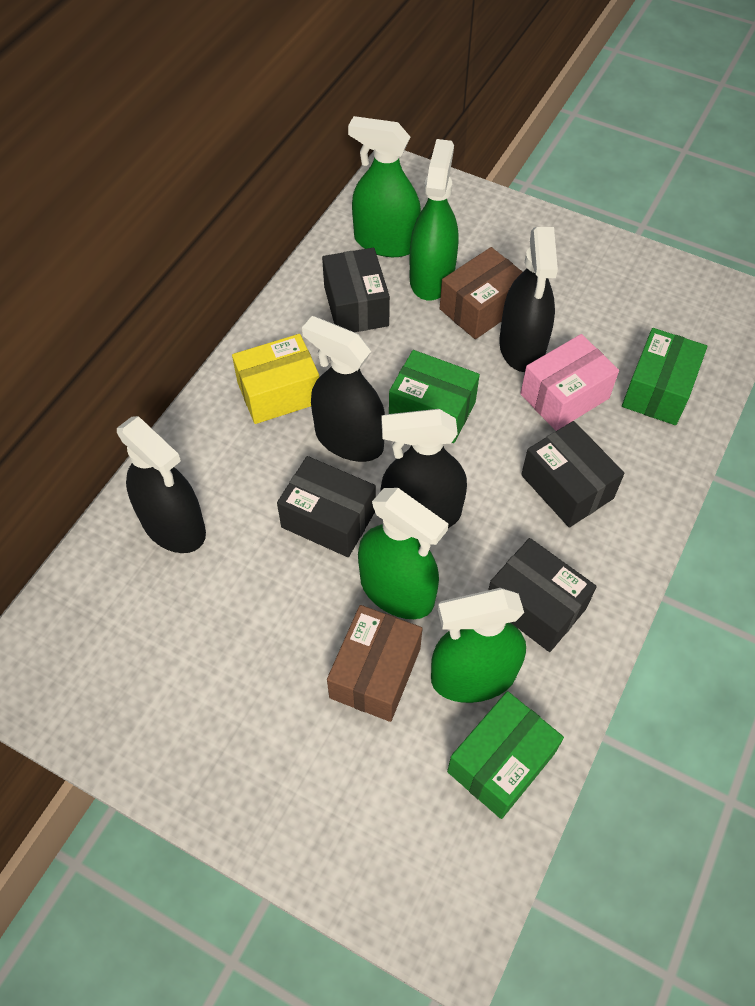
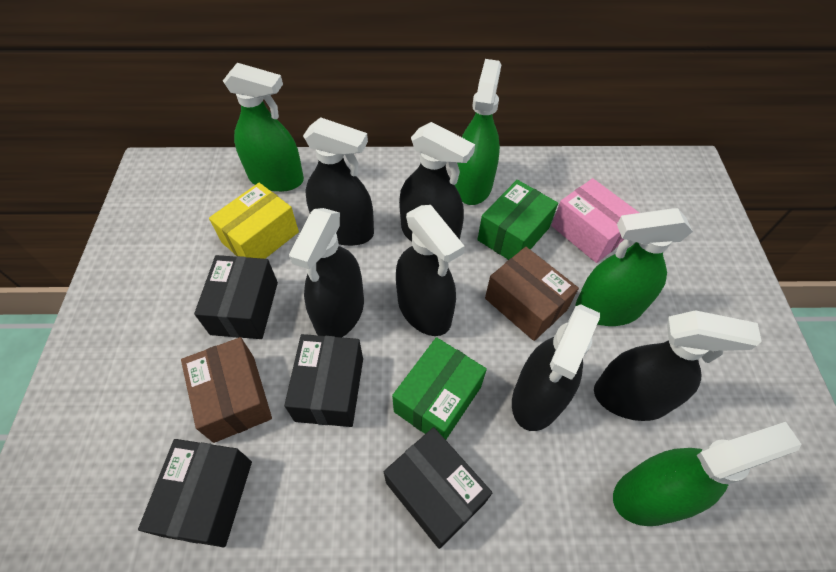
black spray bottle: 4 -> 6
green box: 3 -> 2

